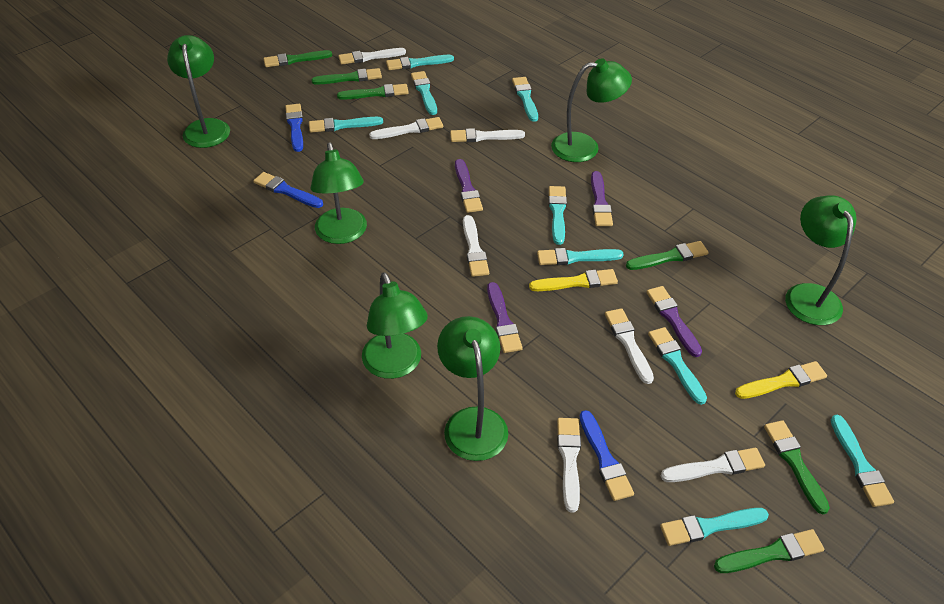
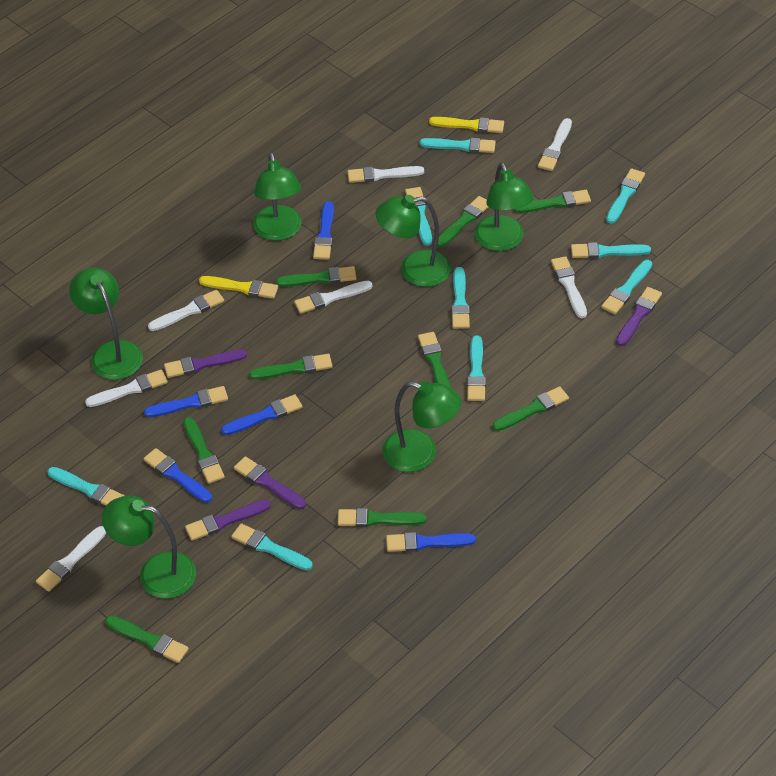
blue brush: 3 -> 5
green brush: 6 -> 9

